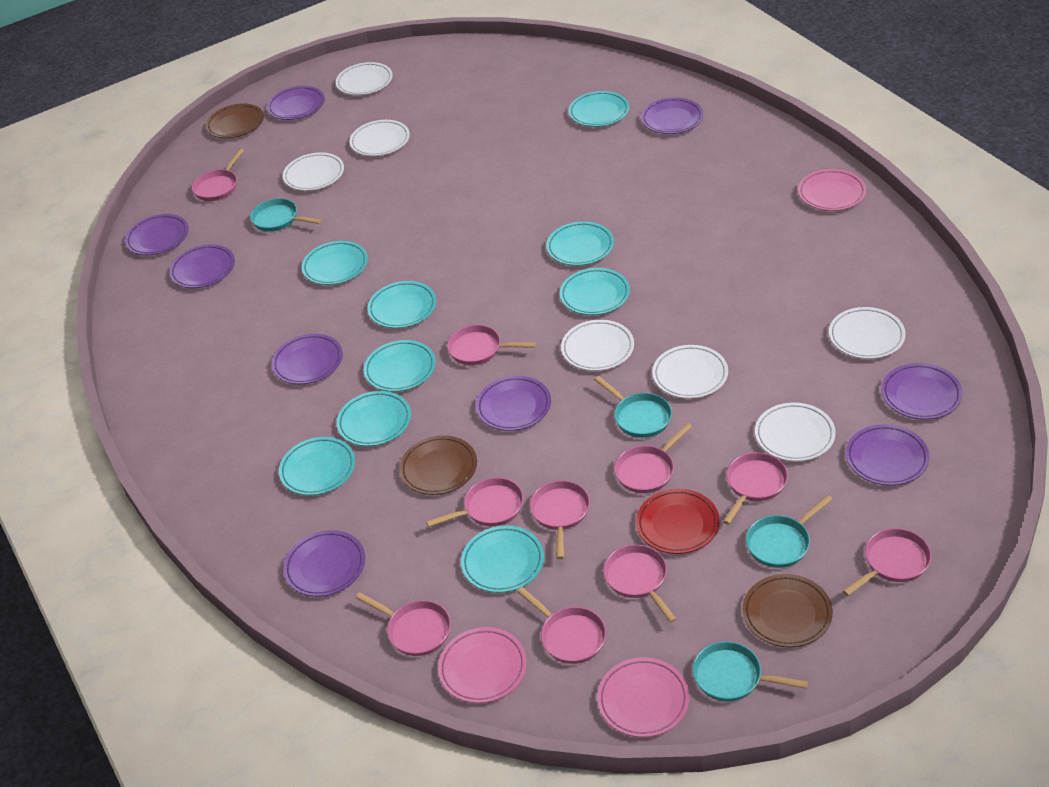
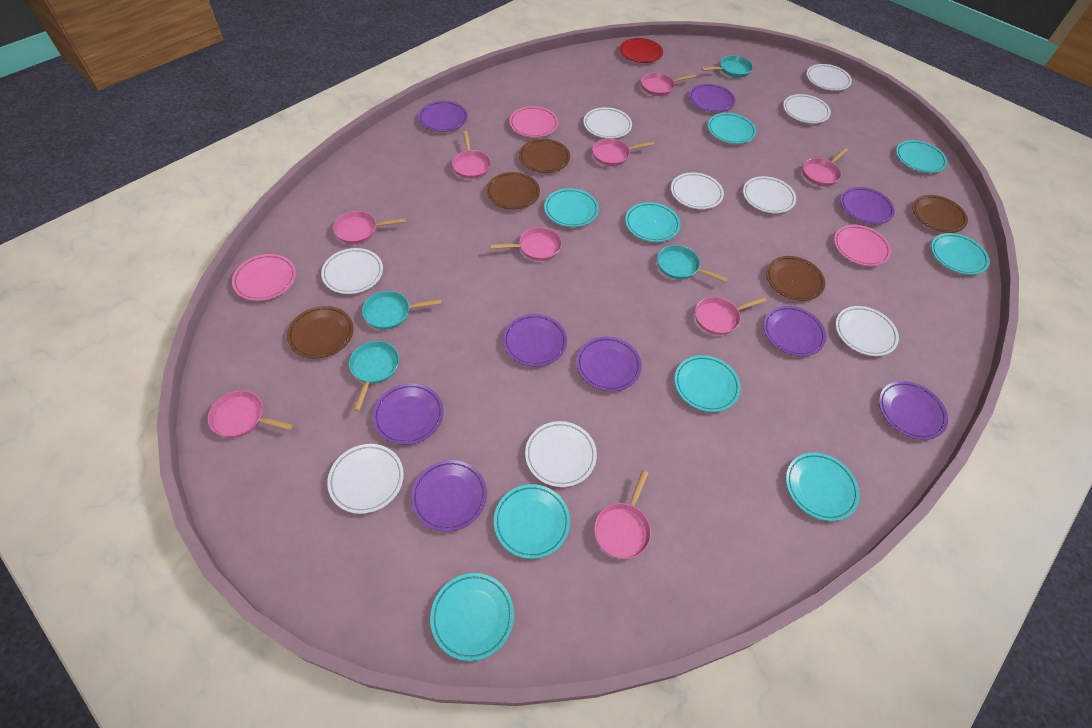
brown plate: 3 -> 5
pink pan: 10 -> 9
white plate: 7 -> 9

